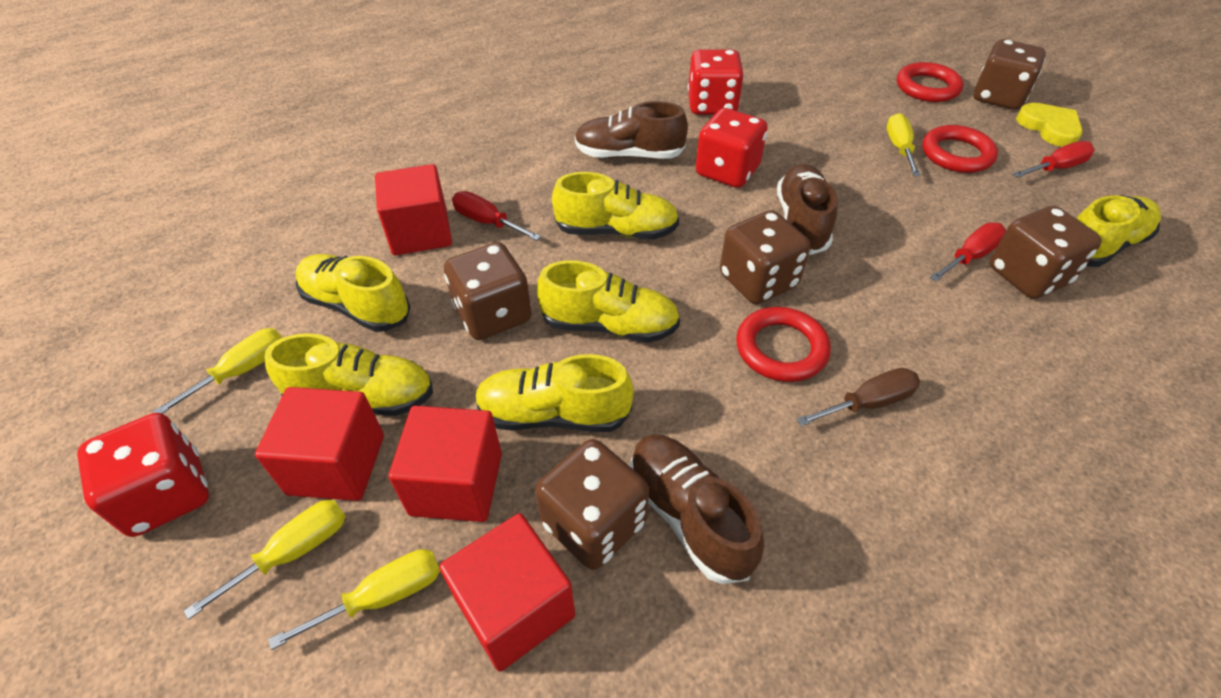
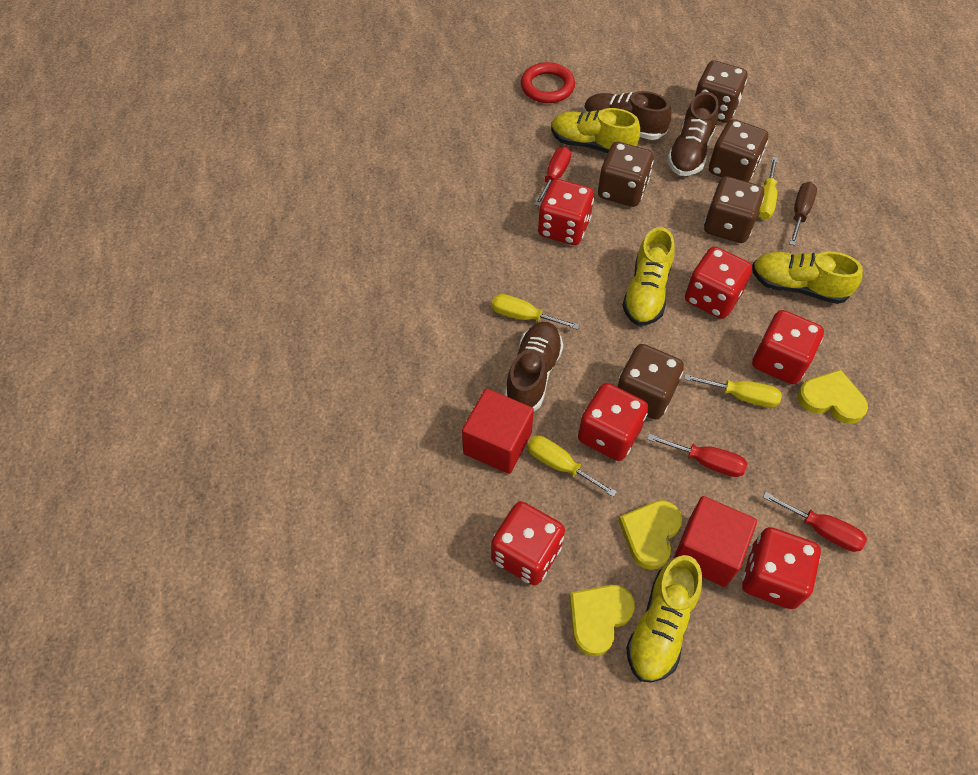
red cube: 4 -> 2
red dice: 3 -> 6
red ring: 3 -> 1
yellow heart: 1 -> 3
yellow shoe: 6 -> 4

